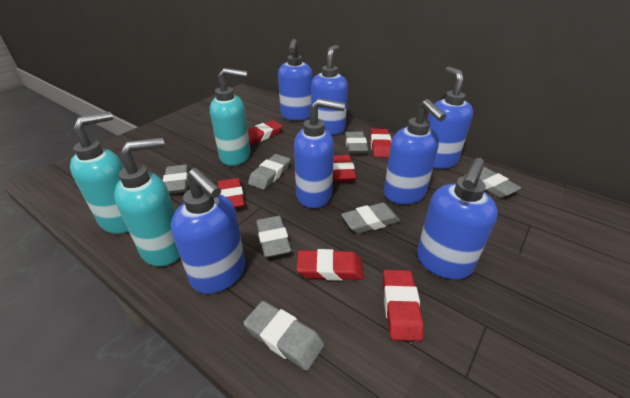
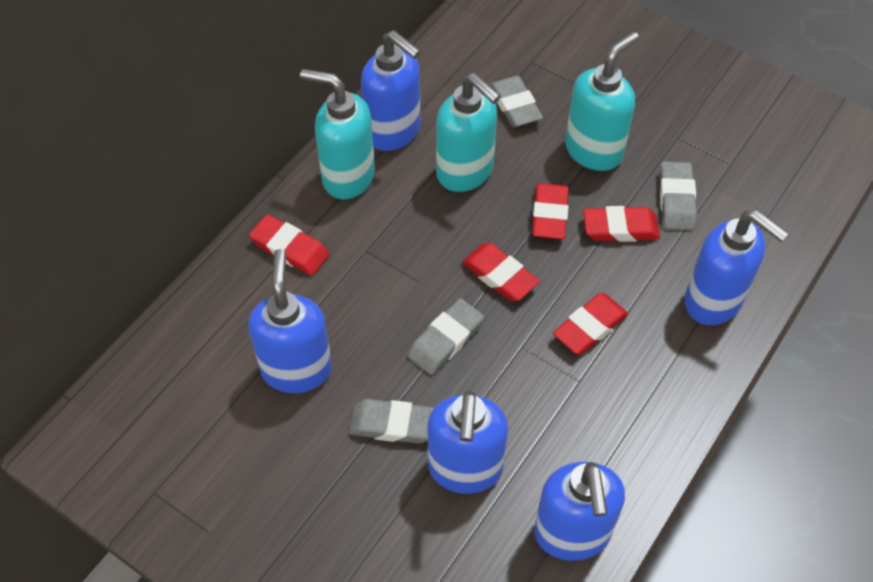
blue soap dispenser: 7 -> 5
grey eraser: 7 -> 4
red eraser: 6 -> 5

